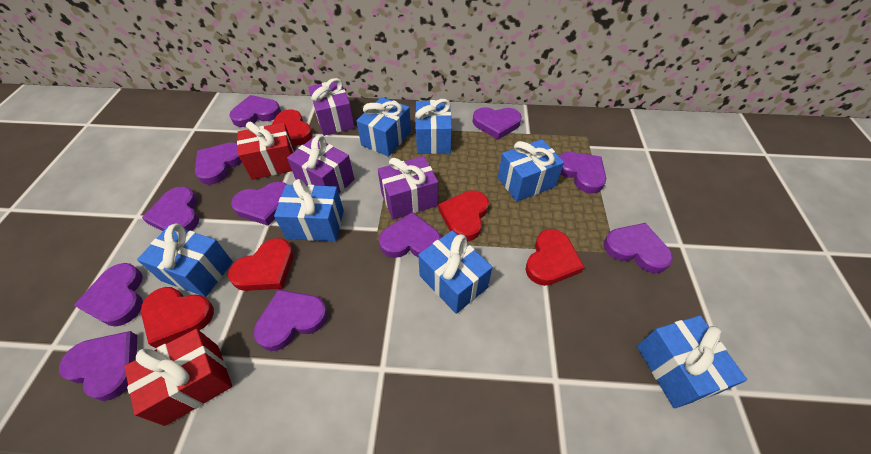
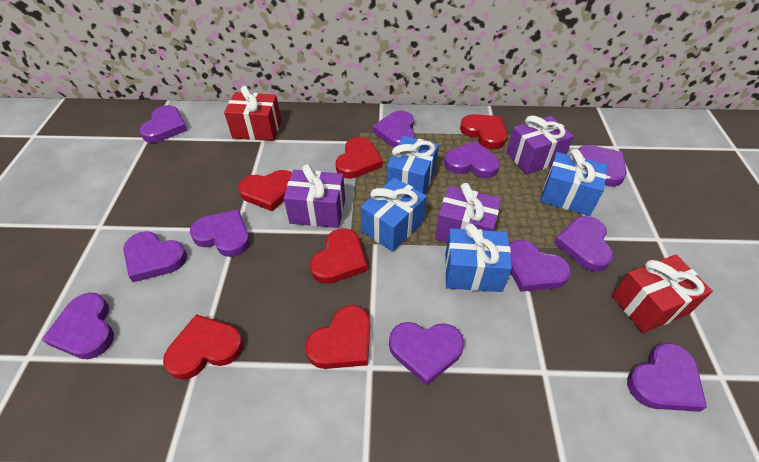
blue gift: 7 -> 4
red heart: 5 -> 6

